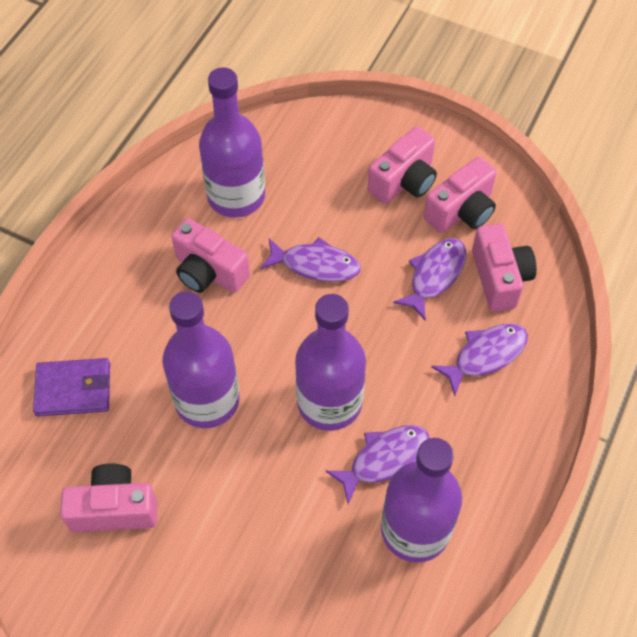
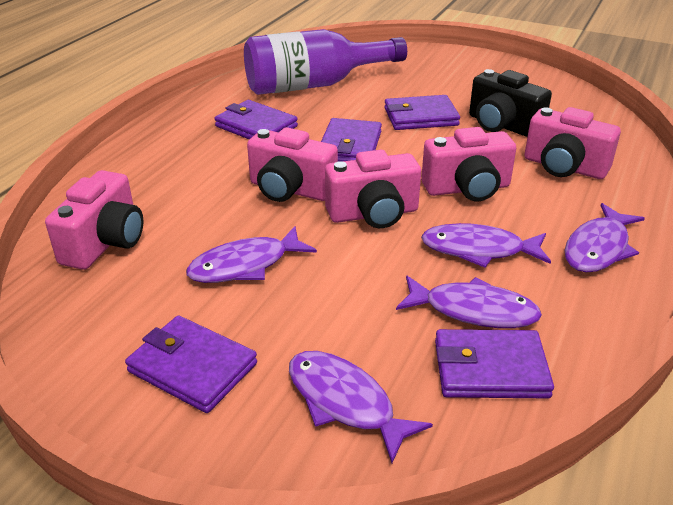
black camera: 0 -> 1
purple bottle: 4 -> 1
purple fish: 4 -> 5
purple wallet: 1 -> 5

